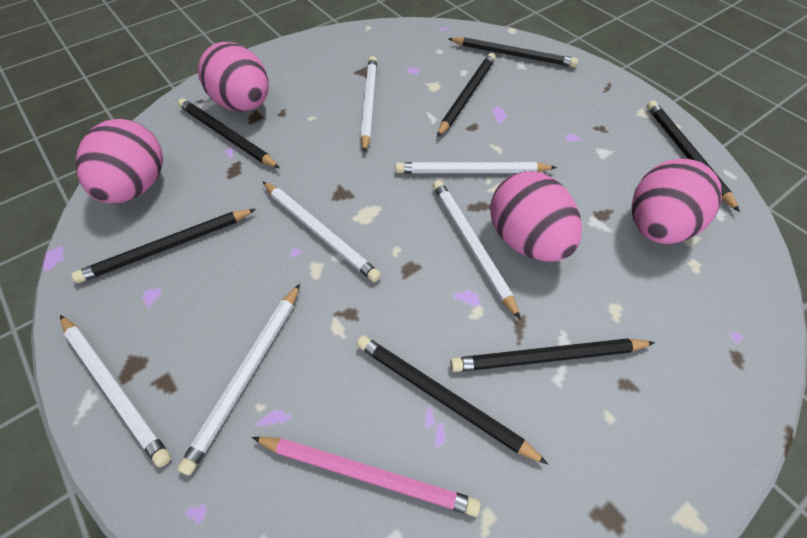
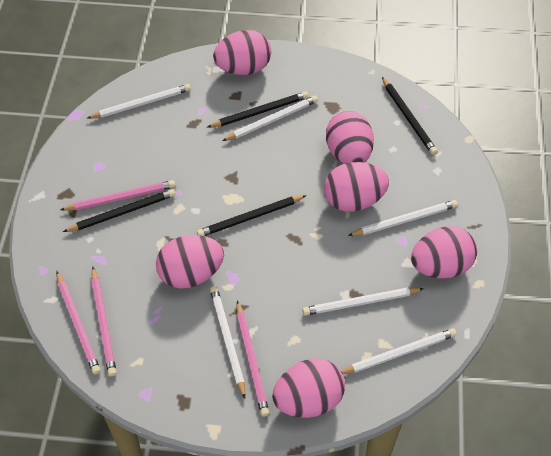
black pencil: 7 -> 4
pink egg: 4 -> 6
pink pencil: 1 -> 4

